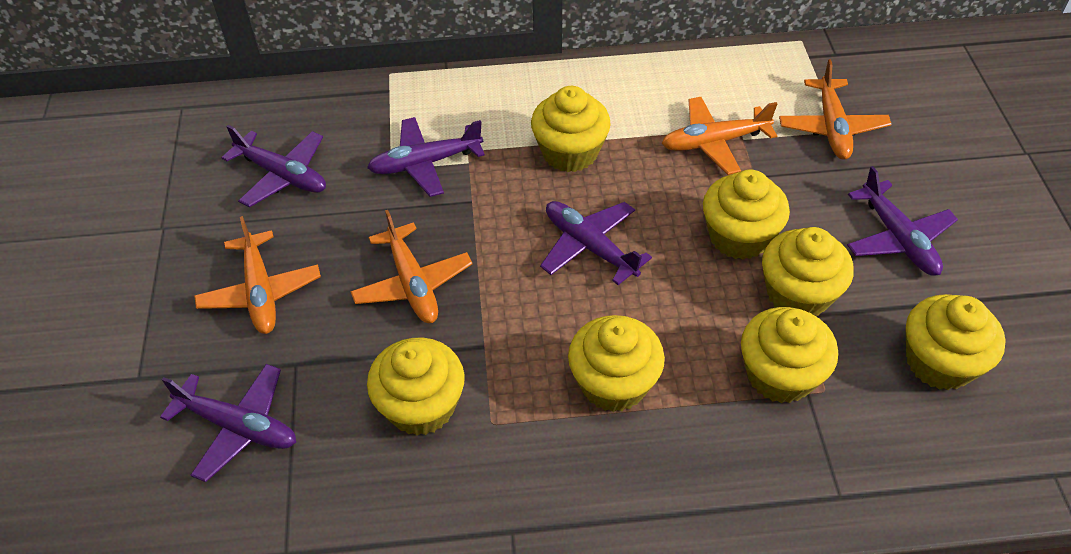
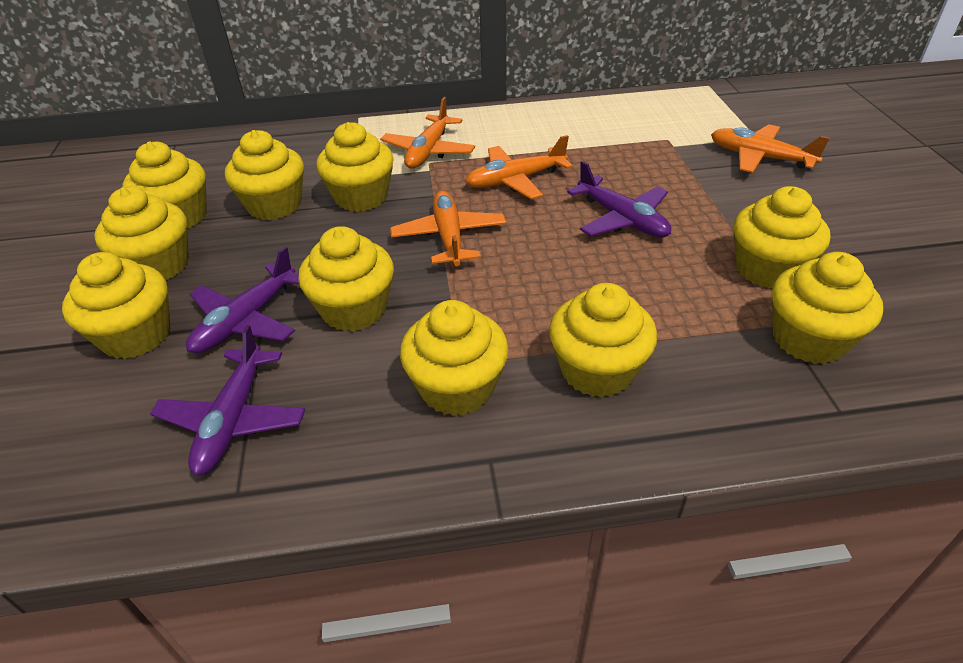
purple plane: 5 -> 3
yellow cupcake: 7 -> 10

